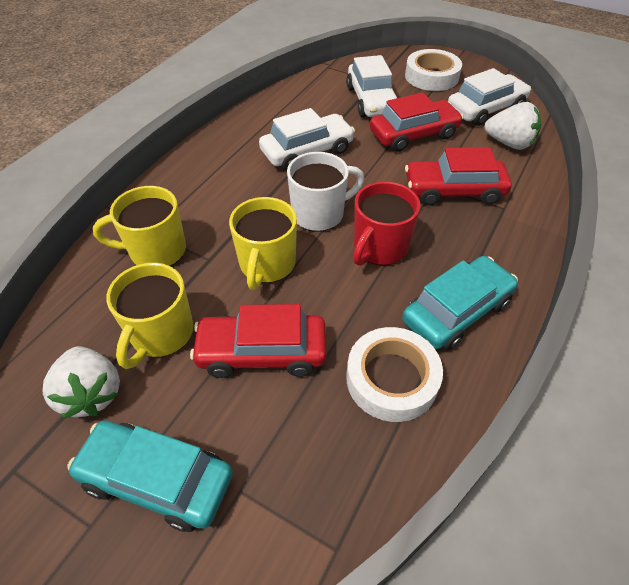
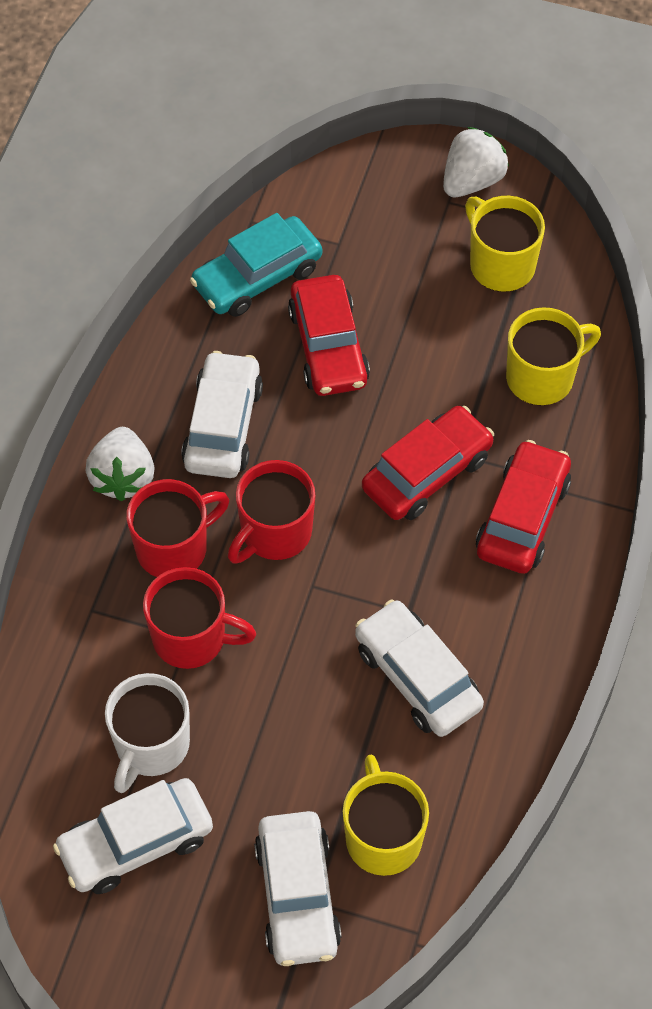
red mug: 1 -> 3
turquoise car: 2 -> 1
white car: 3 -> 4
white tape: 2 -> 0

